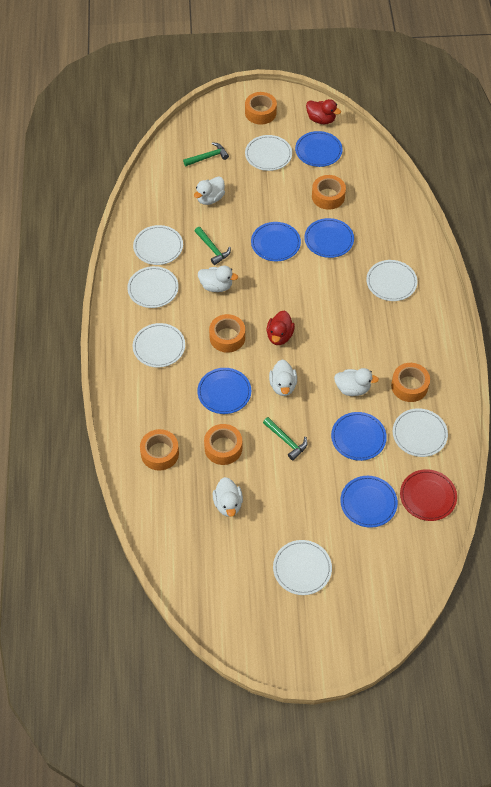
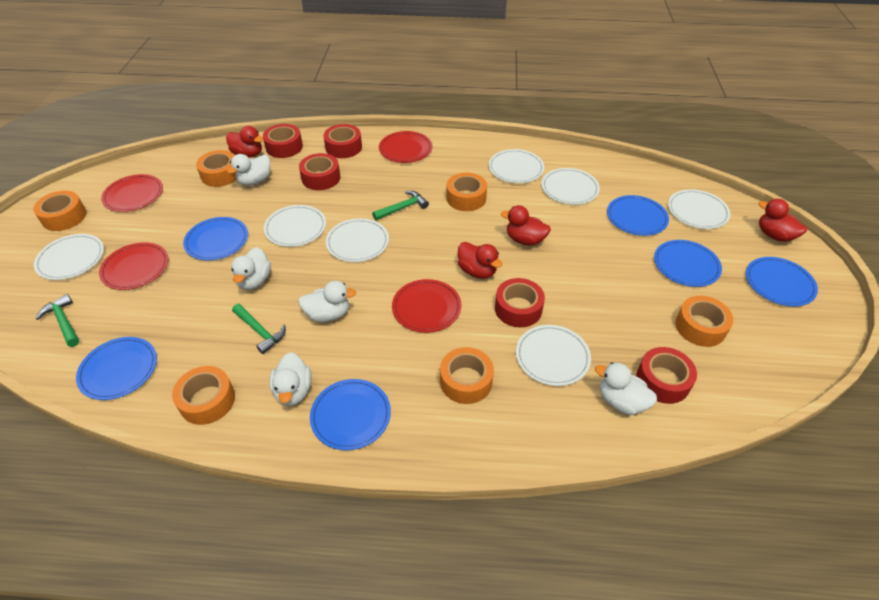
red duck: 2 -> 4
red plate: 1 -> 4
red tape: 0 -> 5

